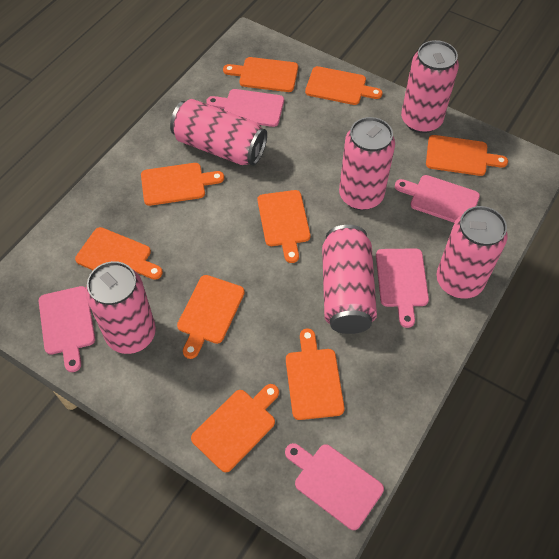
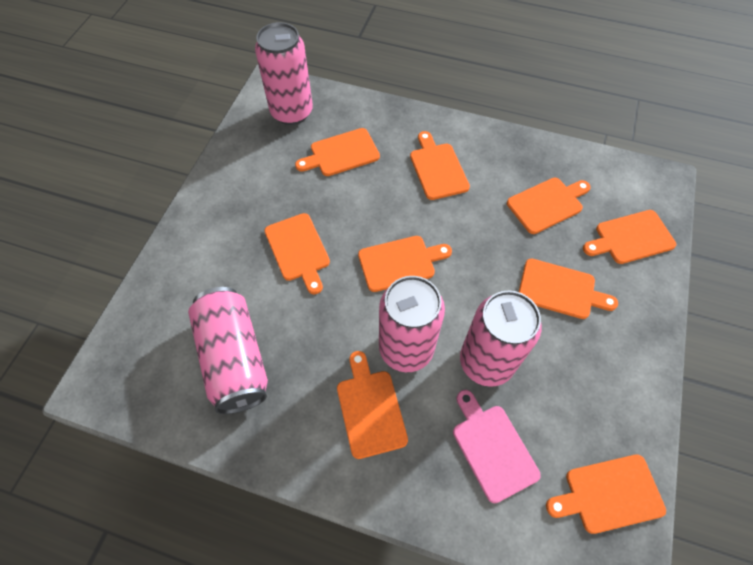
pink can: 6 -> 4
pink cutting board: 5 -> 1

